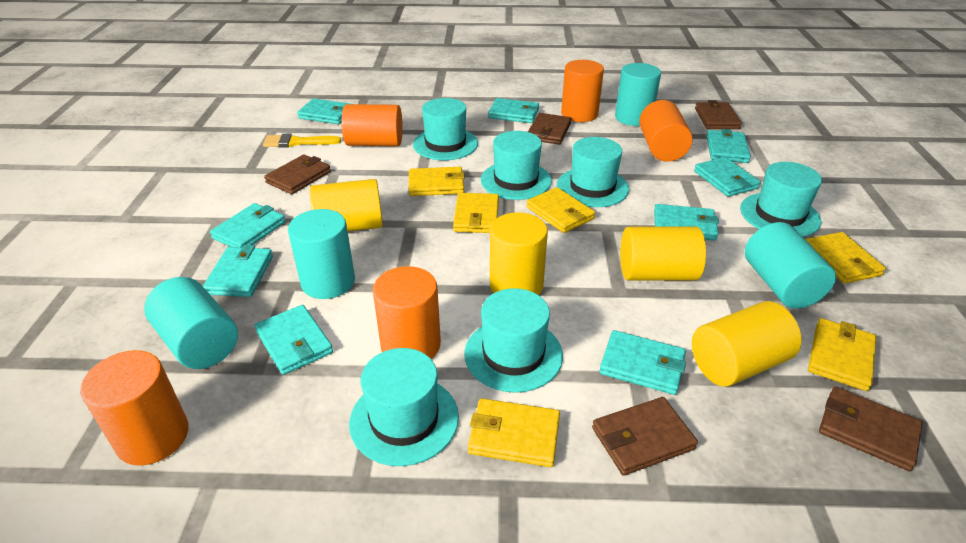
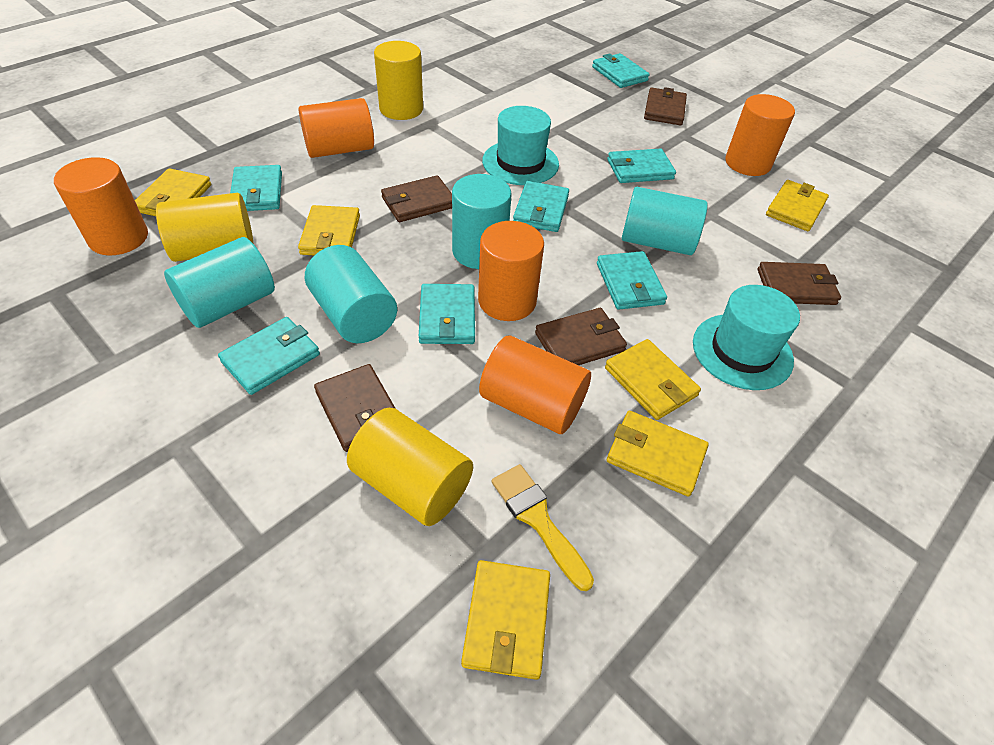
turquoise hat: 6 -> 2
turquoise wallet: 9 -> 7
yellow cylinder: 4 -> 3

